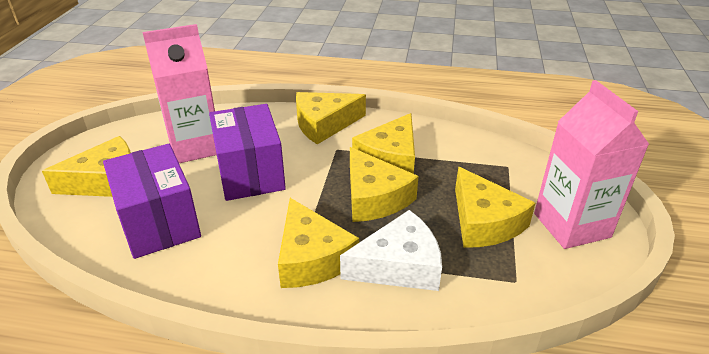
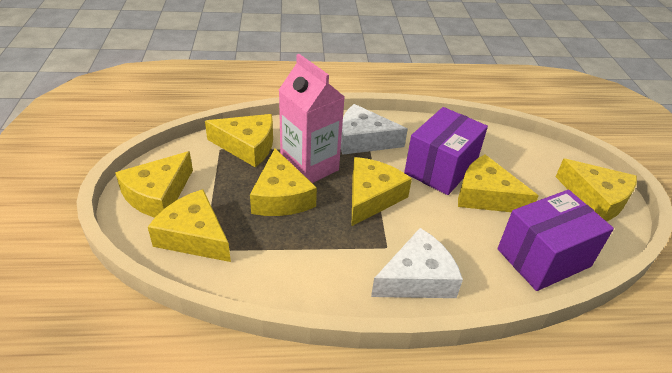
pink carton: 2 -> 1
white cheese: 1 -> 2
yellow cheese: 6 -> 7

